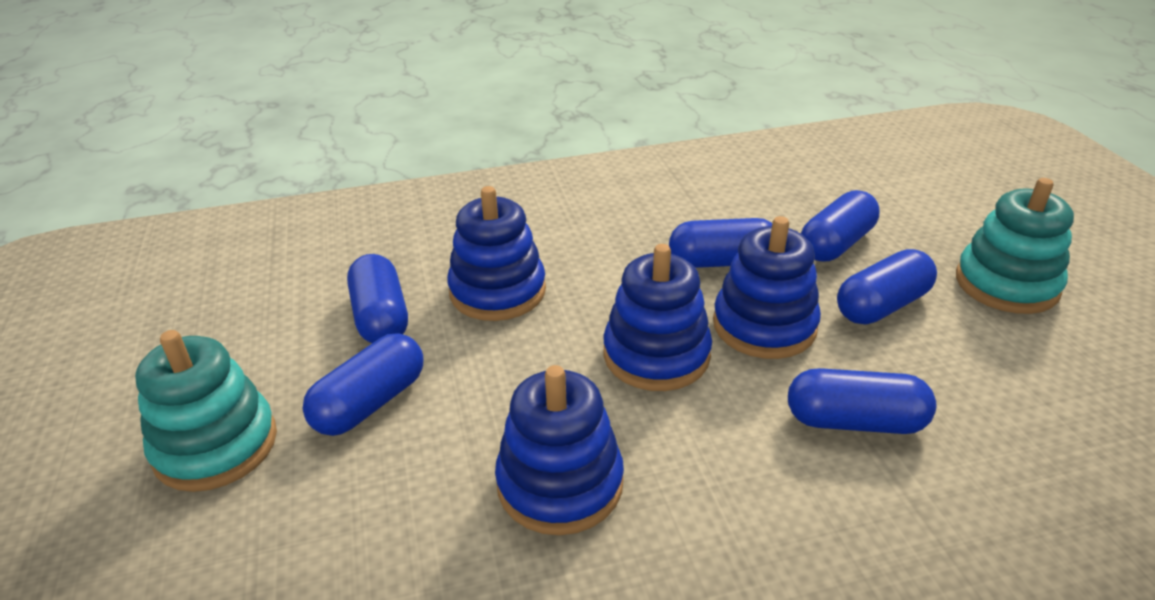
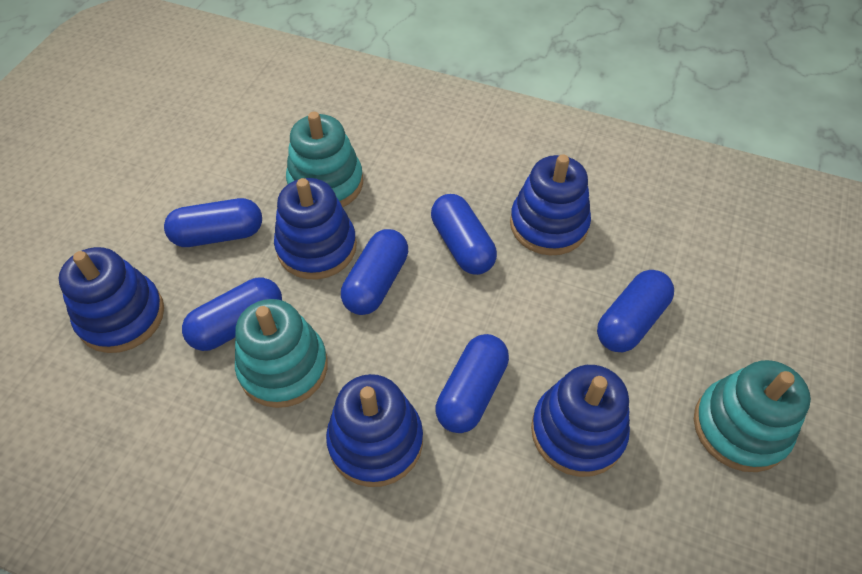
blue stacking toy: 4 -> 5
turquoise stacking toy: 2 -> 3

